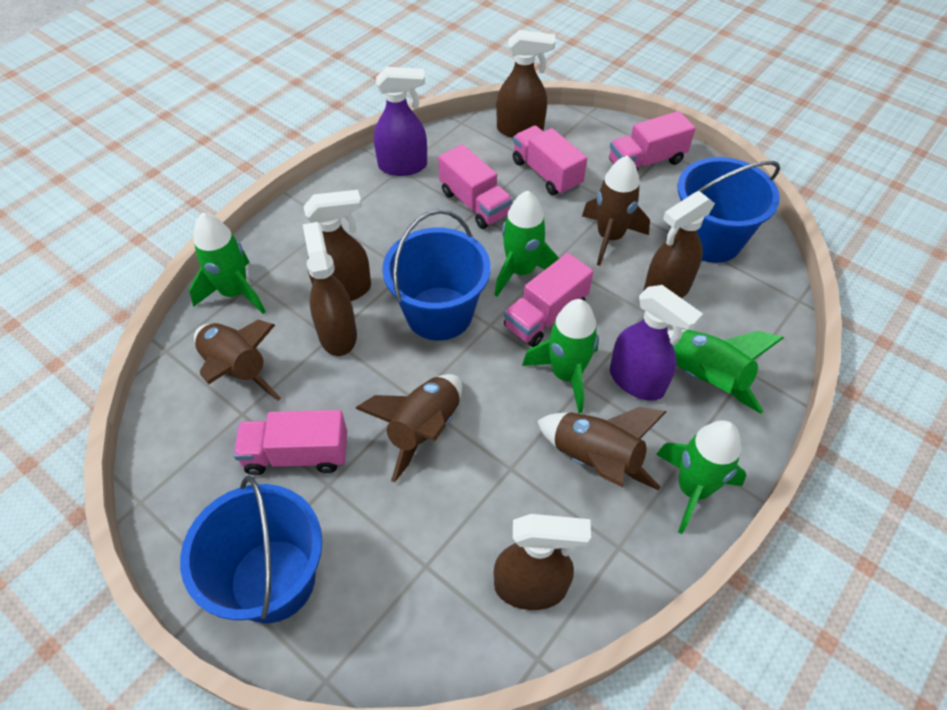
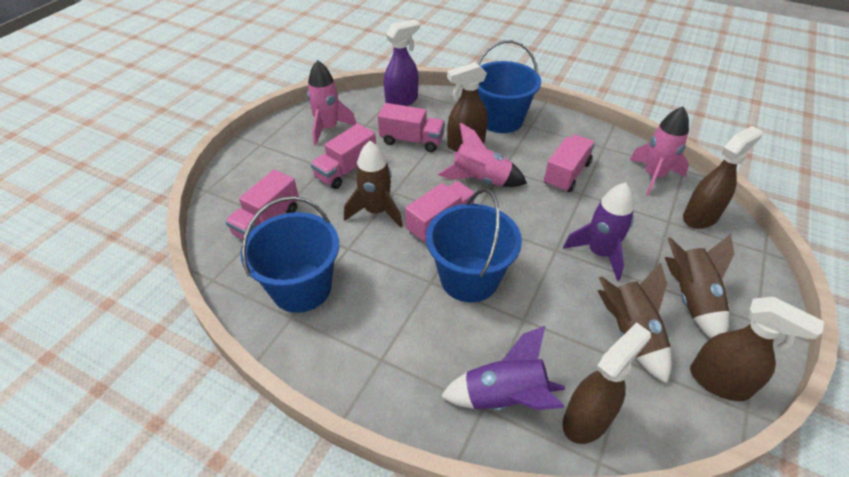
brown rocket: 4 -> 3
brown spray bottle: 5 -> 4
green rocket: 5 -> 0
pink rocket: 0 -> 3
purple rocket: 0 -> 2
purple spray bottle: 2 -> 1

